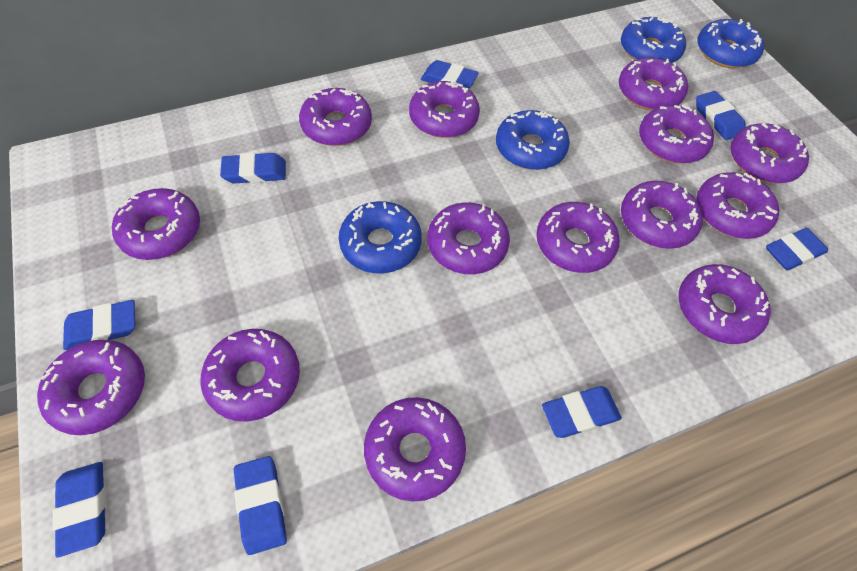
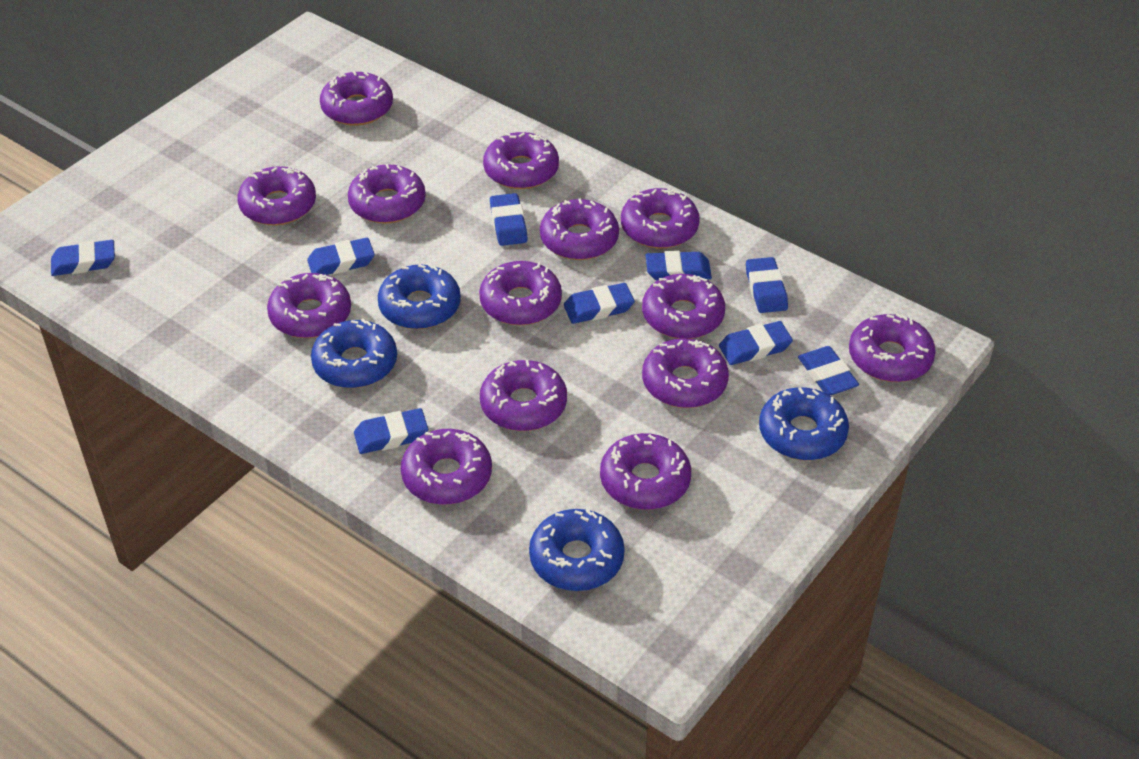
blue eraser: 8 -> 9

